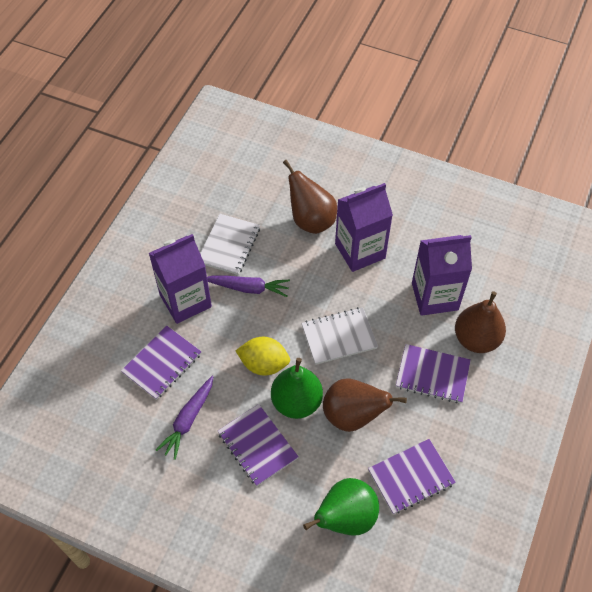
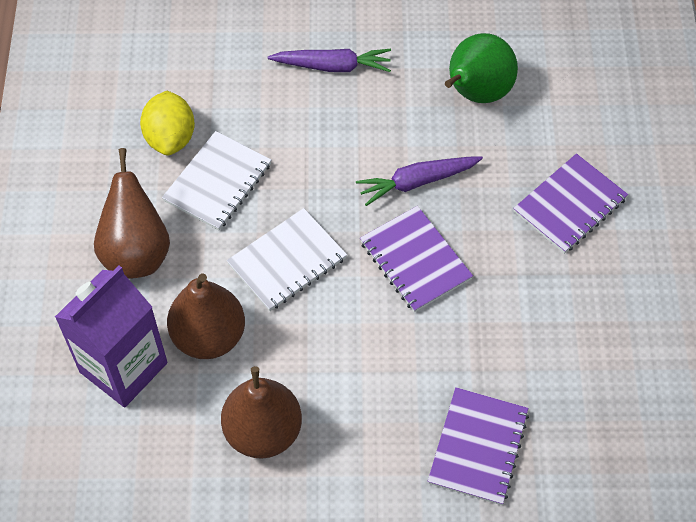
green pear: 2 -> 1
purple carton: 3 -> 1
purple notebook: 4 -> 3

